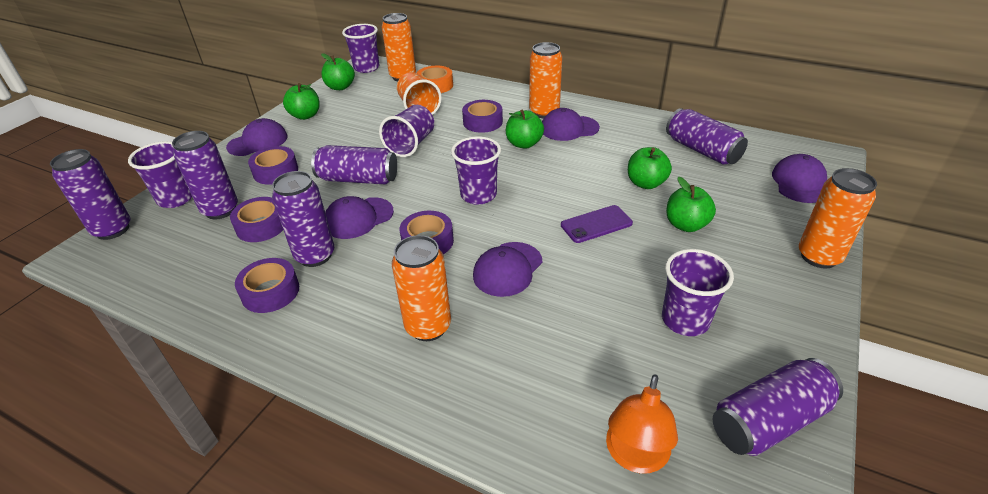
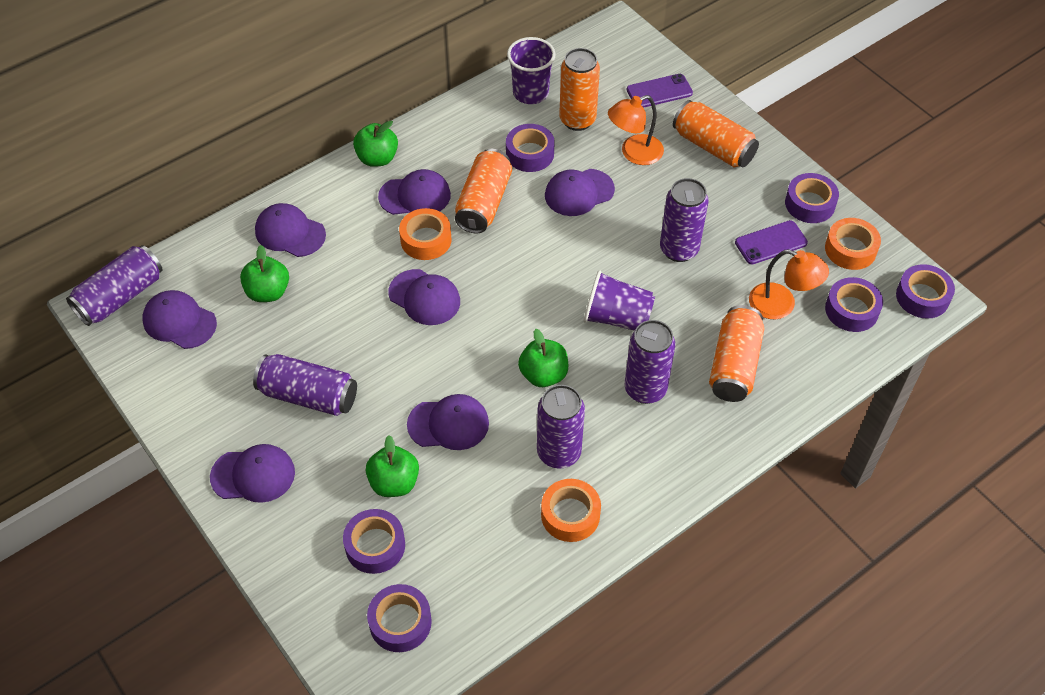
green apple: 5 -> 4
orange cup: 1 -> 0
orange lamp: 1 -> 2
orange tape: 1 -> 3
purple can: 6 -> 5
purple cap: 5 -> 7
purple cup: 5 -> 2
purple phone: 1 -> 2
purple tape: 5 -> 6

